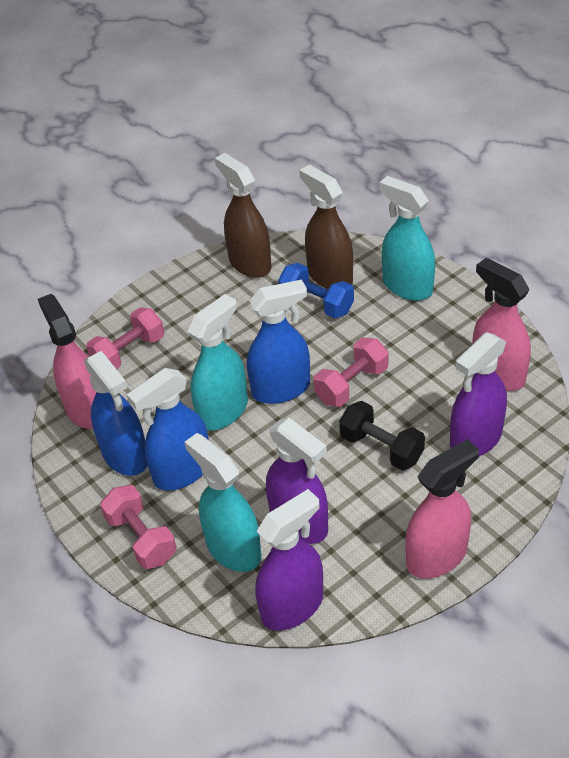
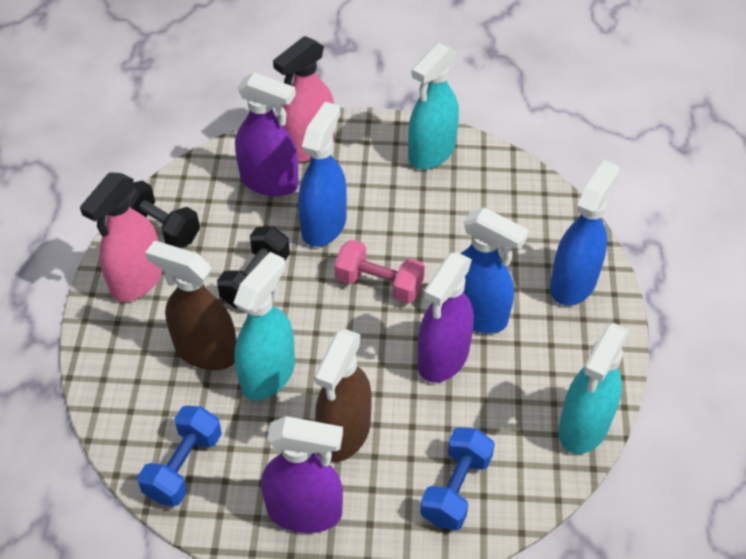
black dumbbell: 1 -> 2
blue dumbbell: 1 -> 2
pink dumbbell: 3 -> 1
pink spray bottle: 3 -> 2

